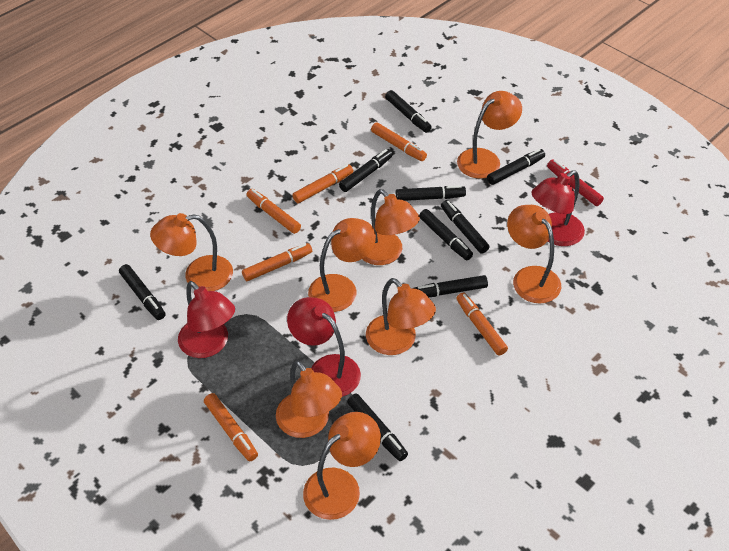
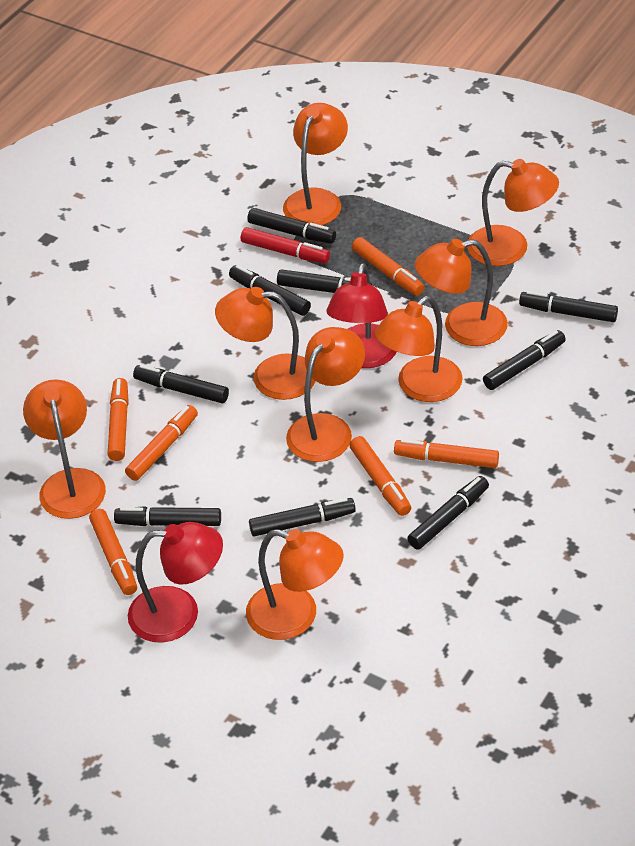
red lamp: 3 -> 2

